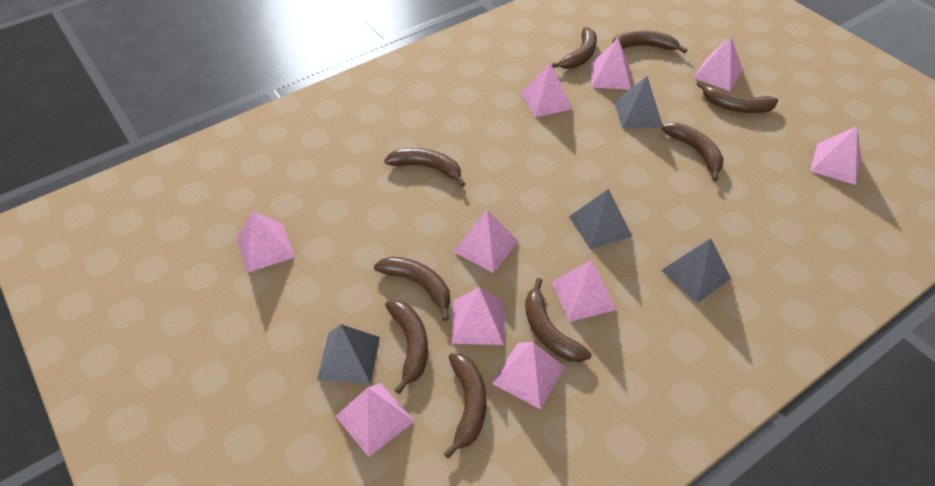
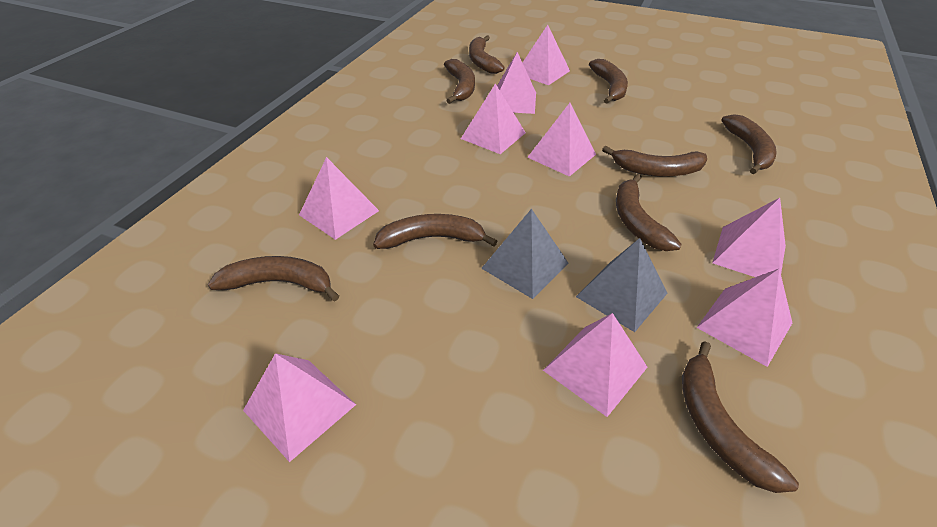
grey pyramid: 4 -> 2
pink pyramid: 10 -> 9

